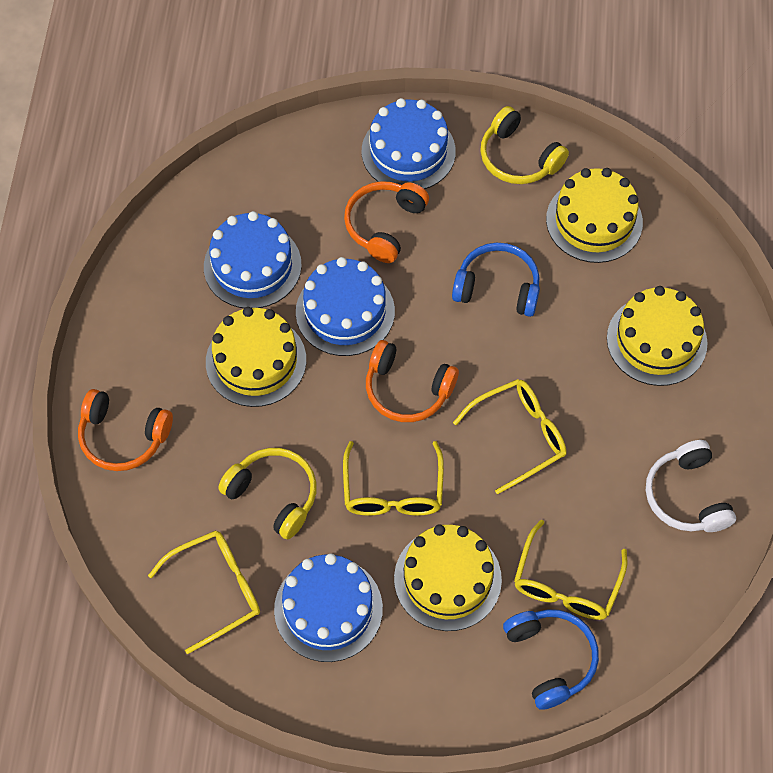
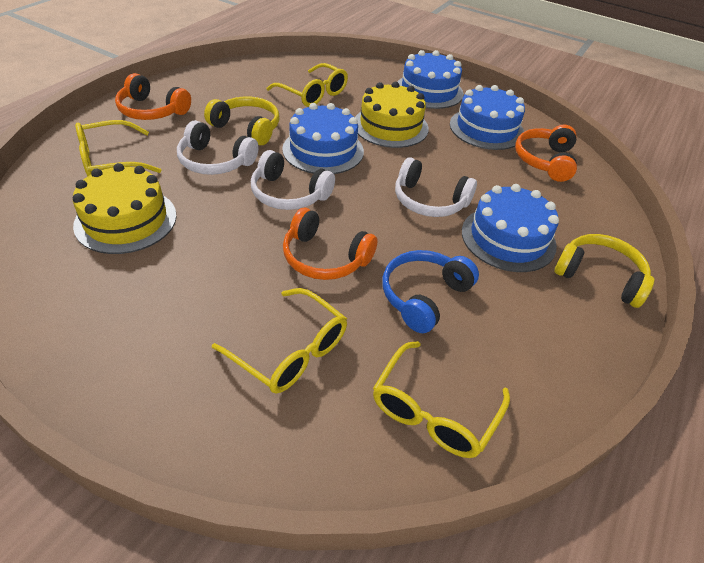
blue headphones: 2 -> 1
white headphones: 1 -> 3
yellow cake: 4 -> 2

